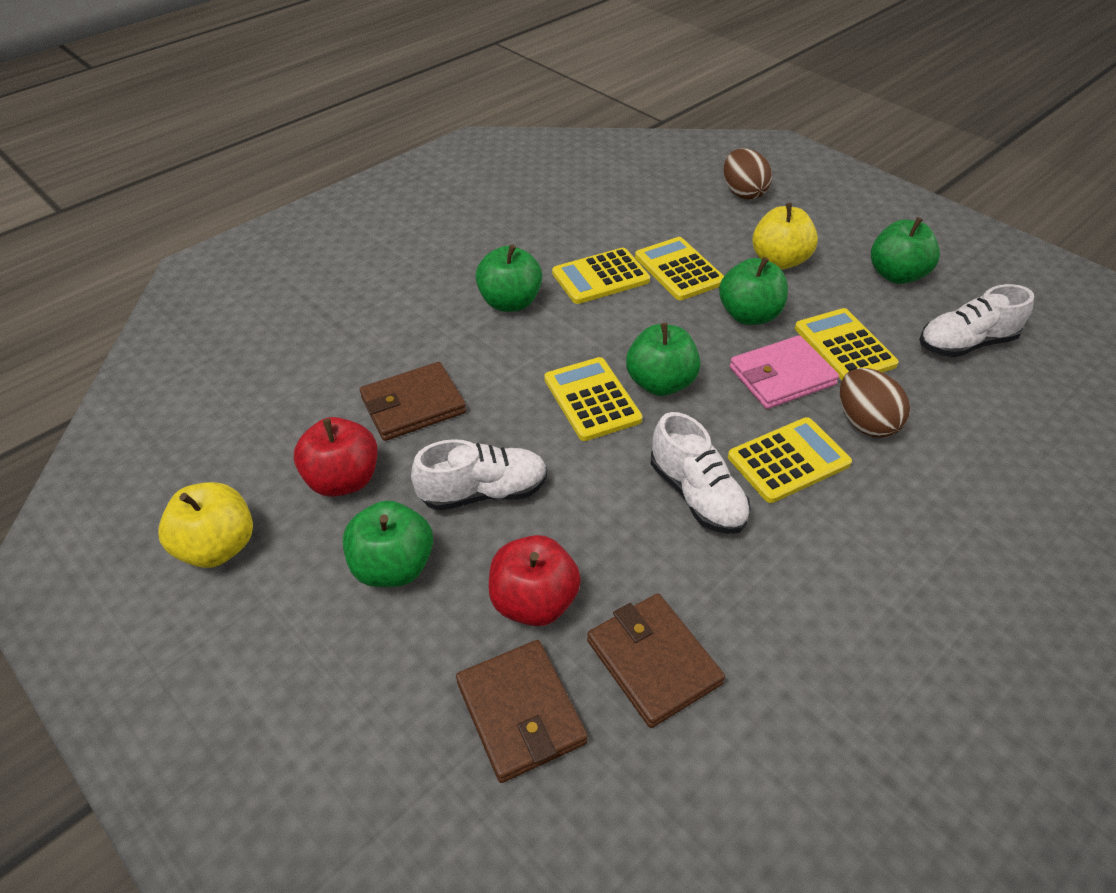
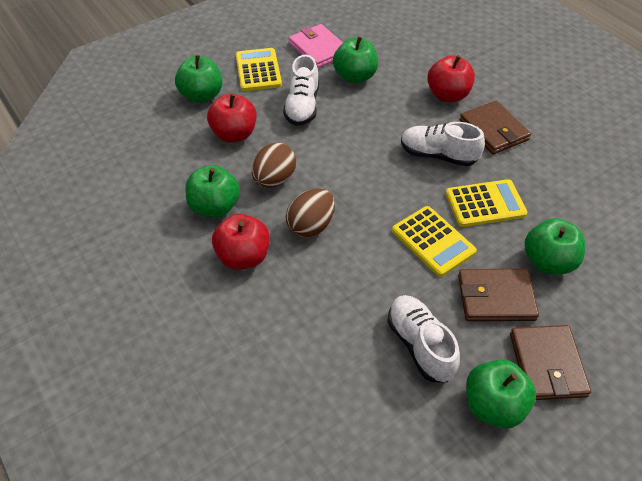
red apple: 2 -> 3
yellow apple: 2 -> 0
yellow calculator: 5 -> 3

